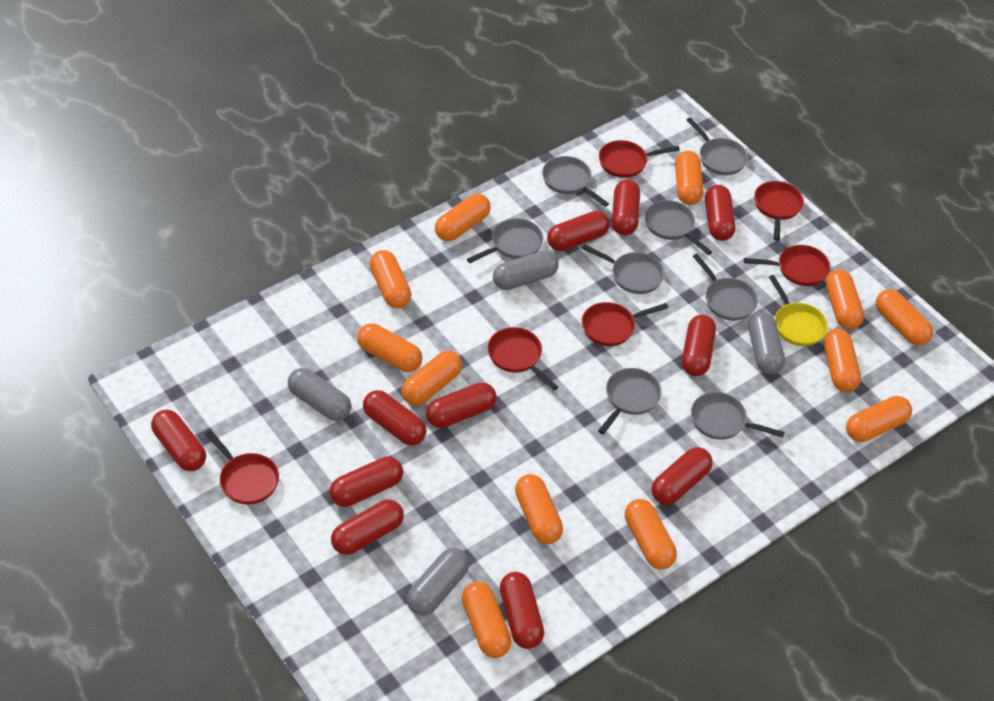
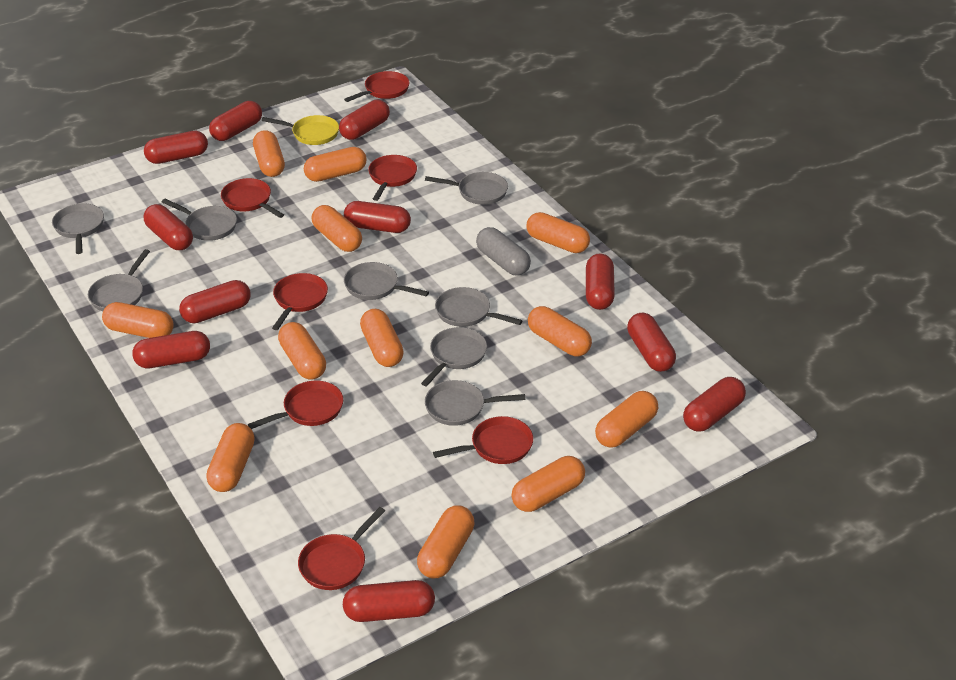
grey capsule: 4 -> 1
red pan: 6 -> 7

